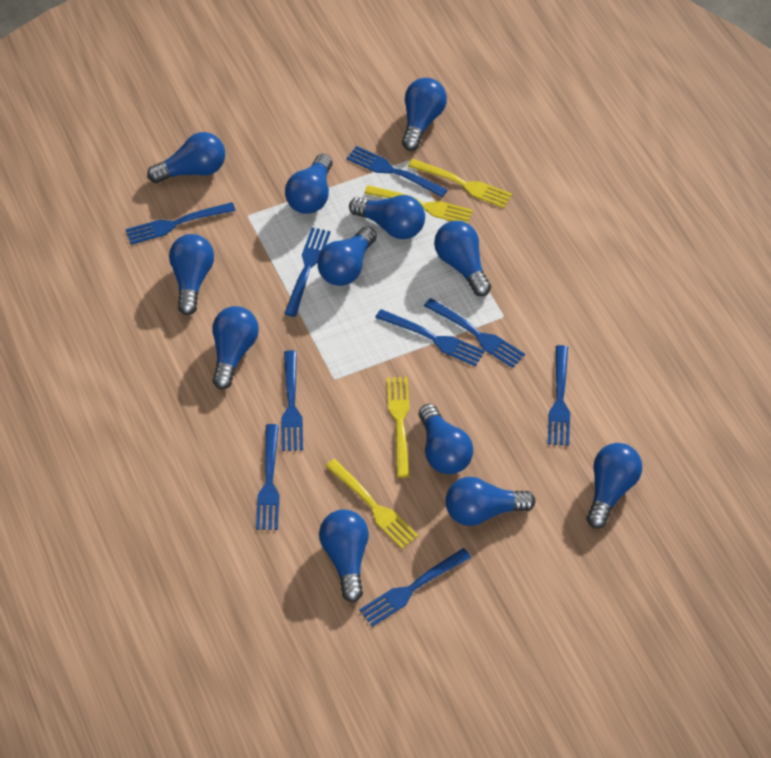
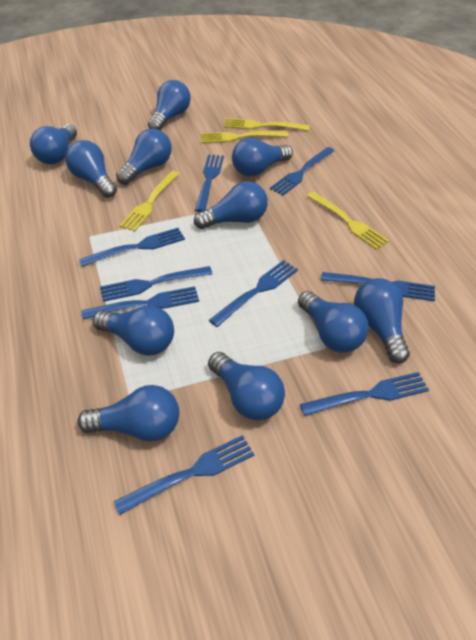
blue light bulb: 12 -> 11

